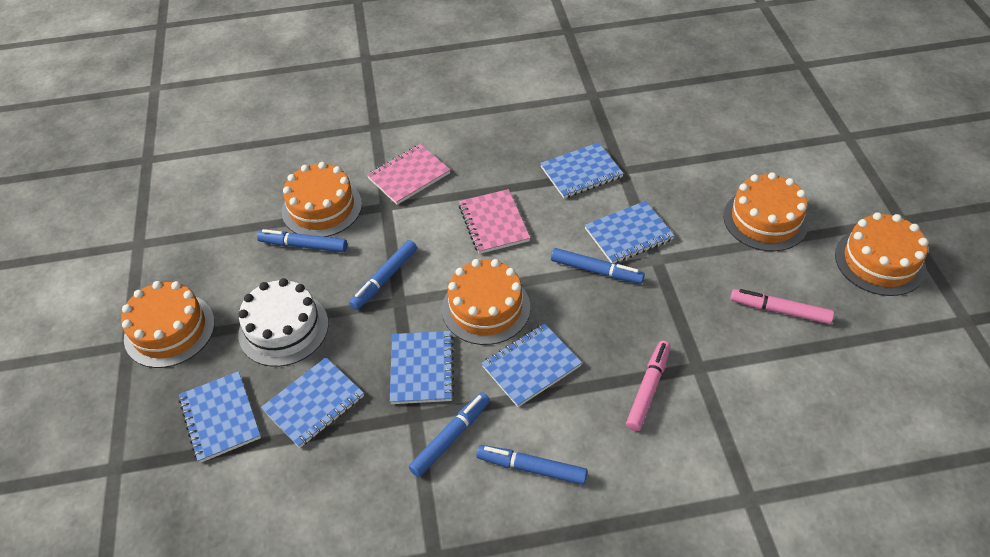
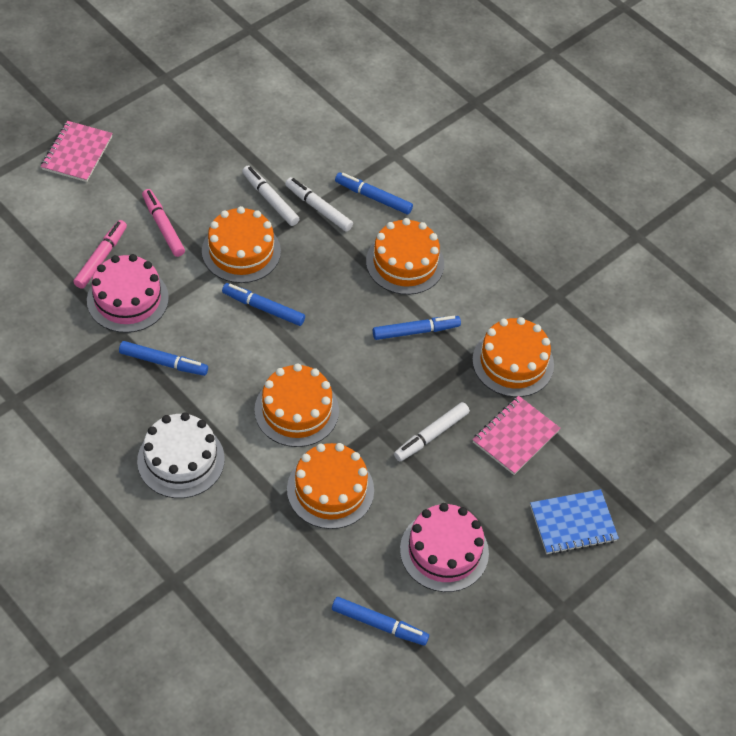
blue notebook: 6 -> 1
pink cake: 0 -> 2
white marker: 0 -> 3

